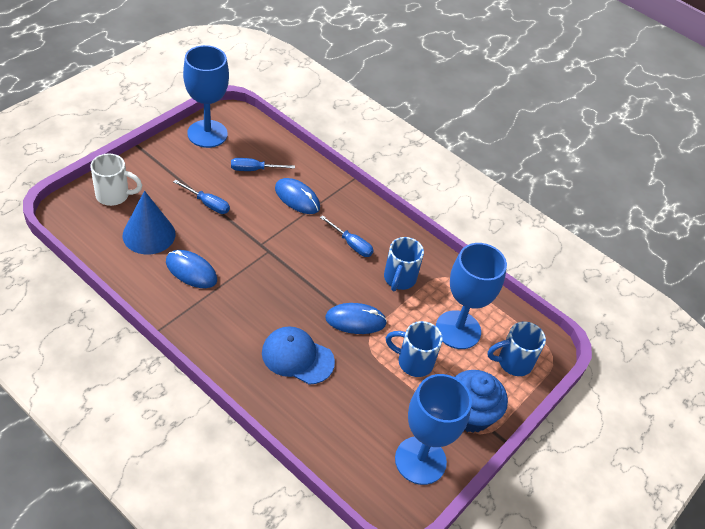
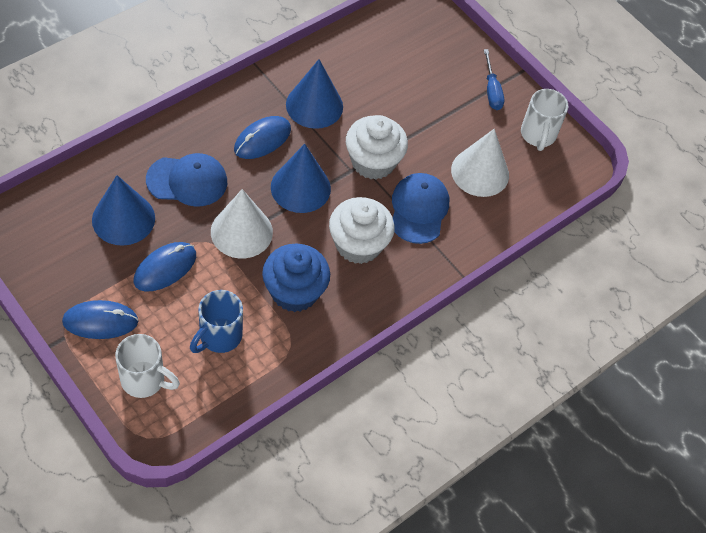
blue cap: 1 -> 2
blue cone: 1 -> 3
blue goblet: 3 -> 0
blue mug: 3 -> 1
blue screwdriver: 3 -> 1
white cone: 0 -> 2
white cupcake: 0 -> 2
white mug: 1 -> 2

